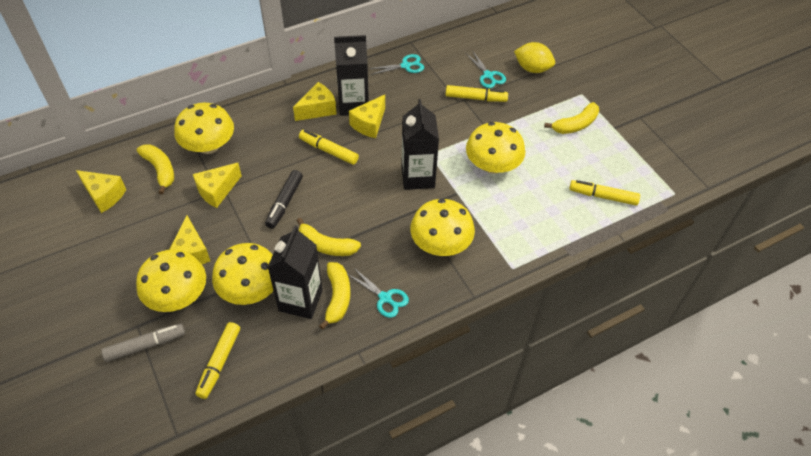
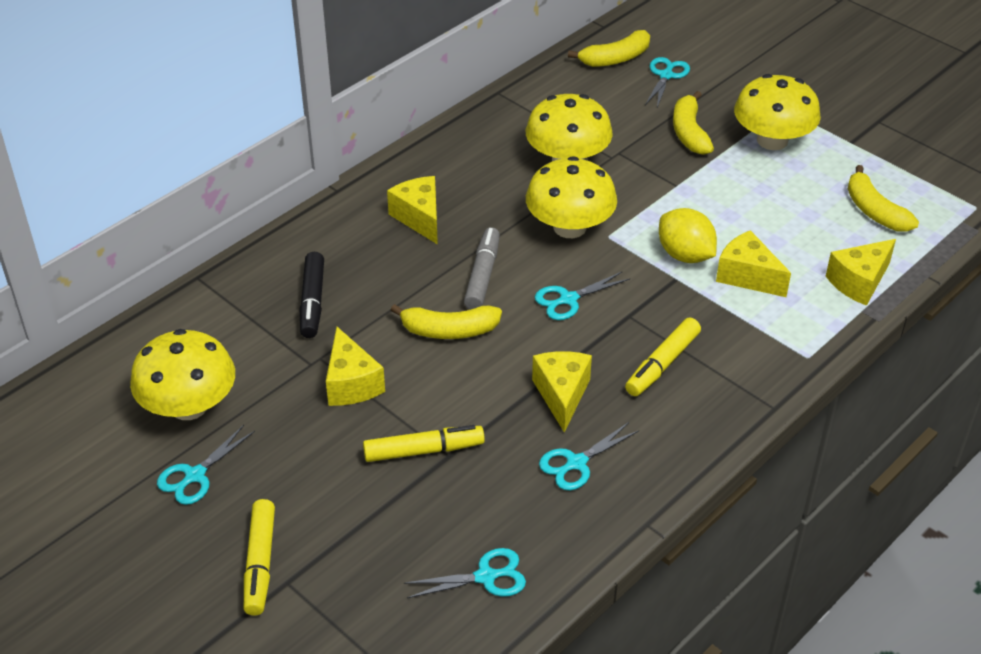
black carton: 3 -> 0
turquoise scissors: 3 -> 5
yellow marker: 4 -> 3
yellow mushroom: 5 -> 4

